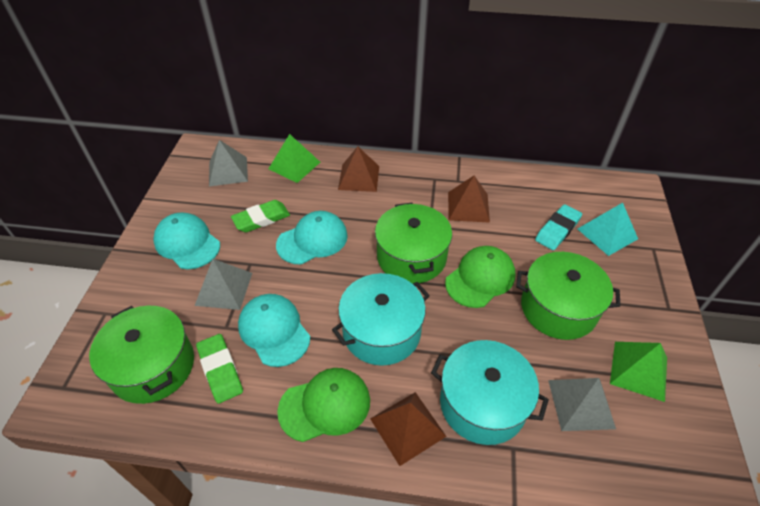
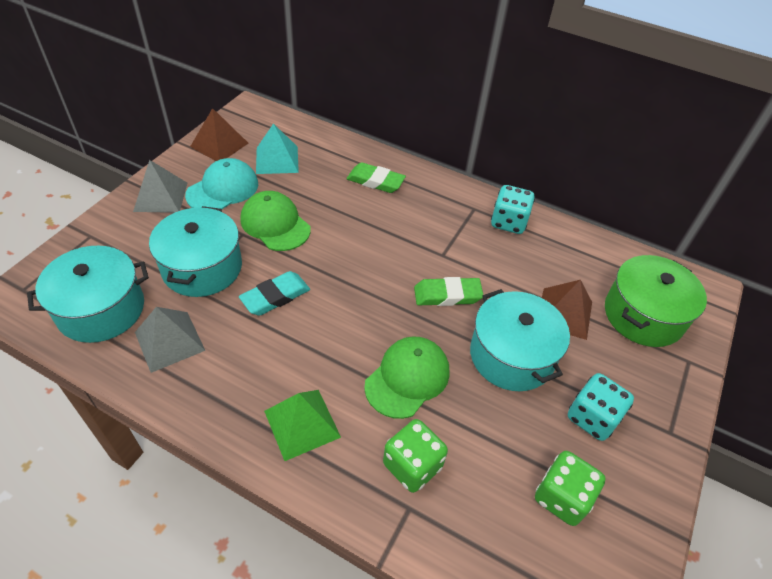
brown pyramid: 3 -> 2
green dice: 0 -> 2
green pot: 3 -> 1
green pyramid: 2 -> 1
grey pyramid: 3 -> 2
turquoise cap: 3 -> 1
turquoise dice: 0 -> 2
turquoise pot: 2 -> 3

